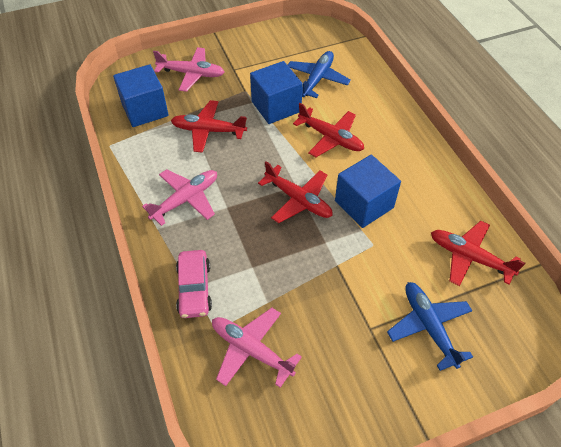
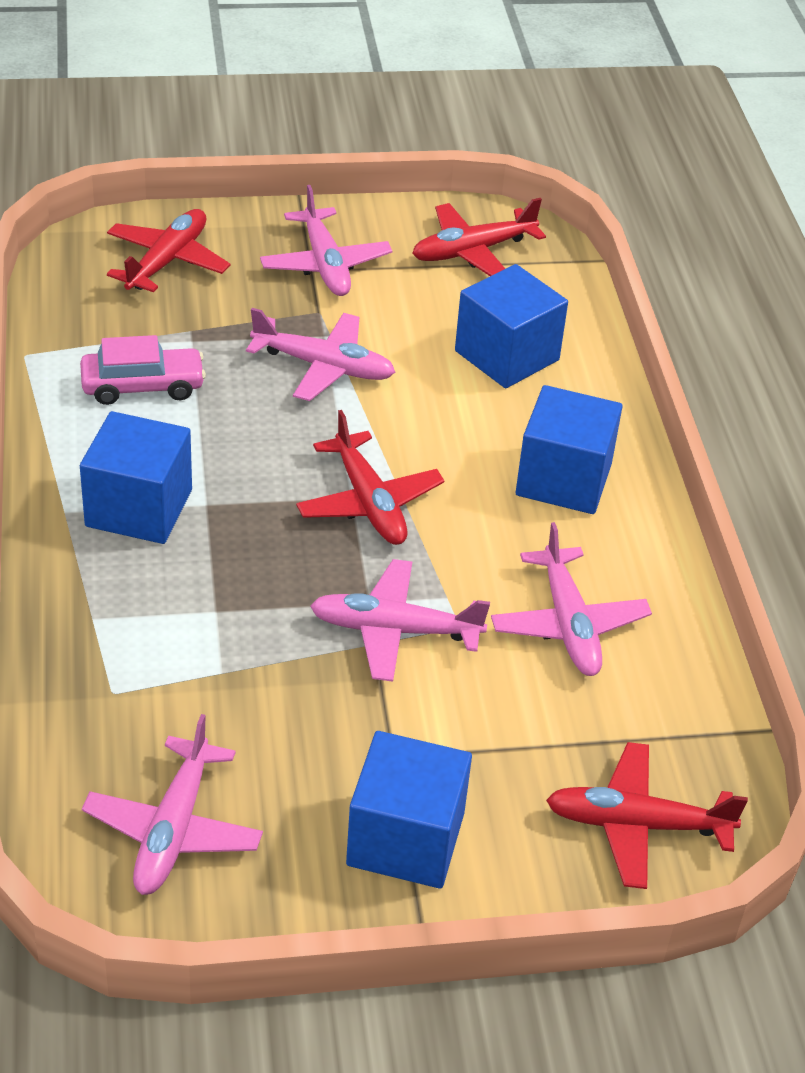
blue cube: 3 -> 4
blue plane: 2 -> 0
pink plane: 3 -> 5

